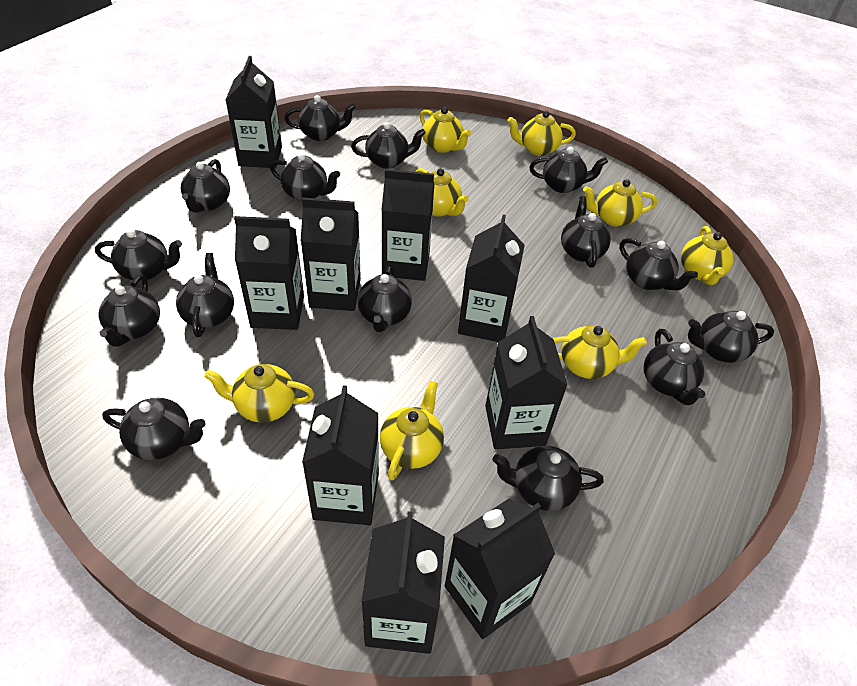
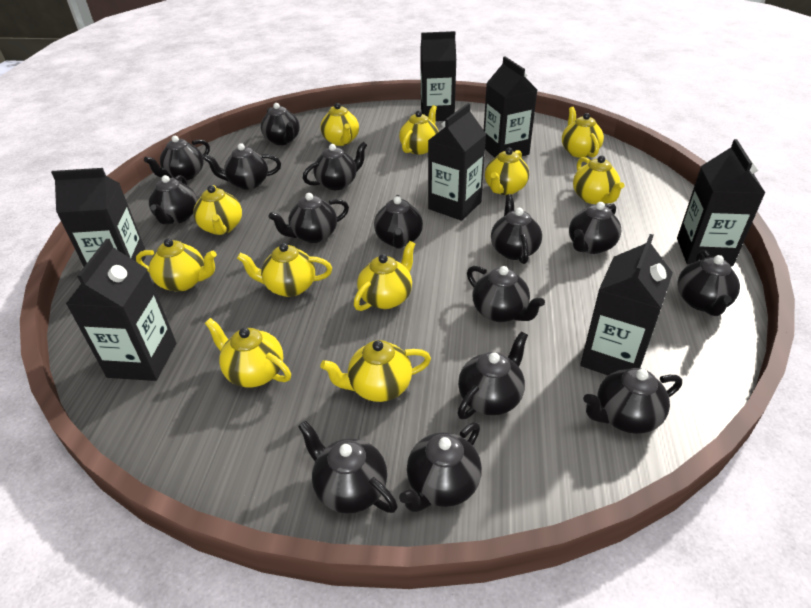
black carton: 9 -> 7
yellow teapot: 8 -> 11

